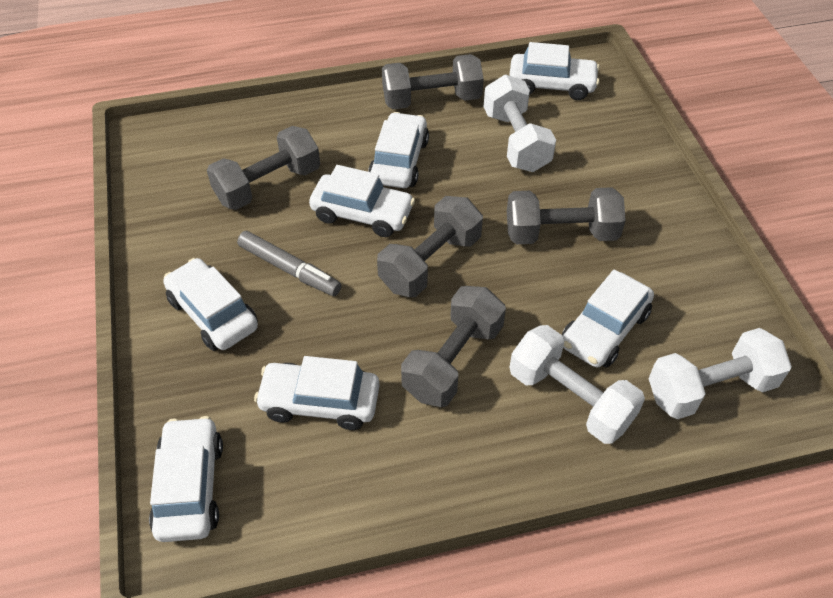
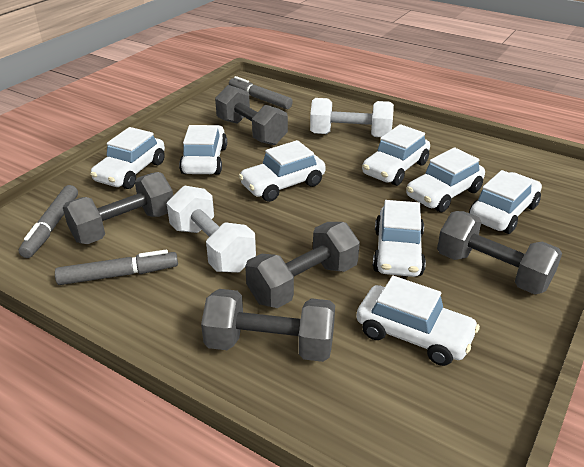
grey marker: 1 -> 3
white car: 7 -> 8
white dumbbell: 3 -> 2

